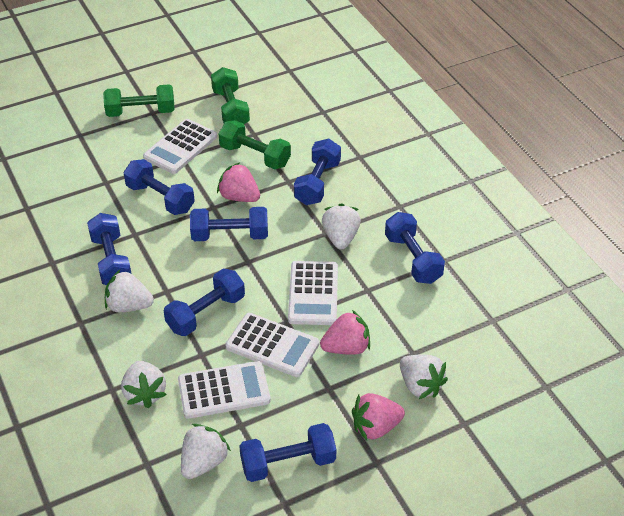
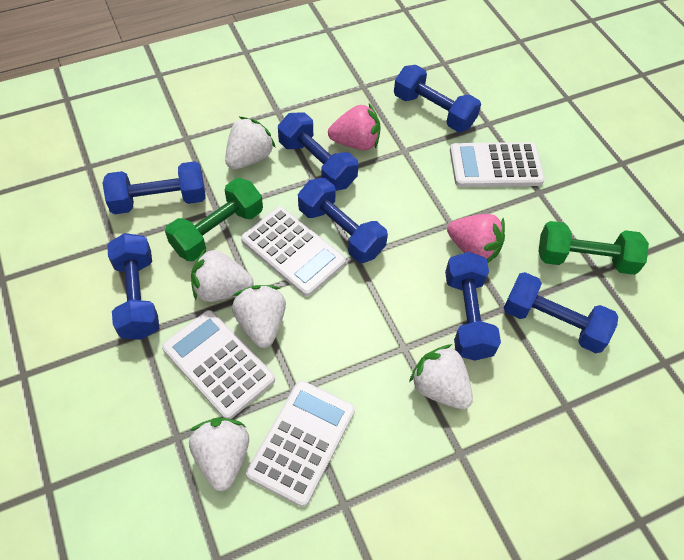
green dumbbell: 3 -> 2
pink strawberry: 3 -> 2

